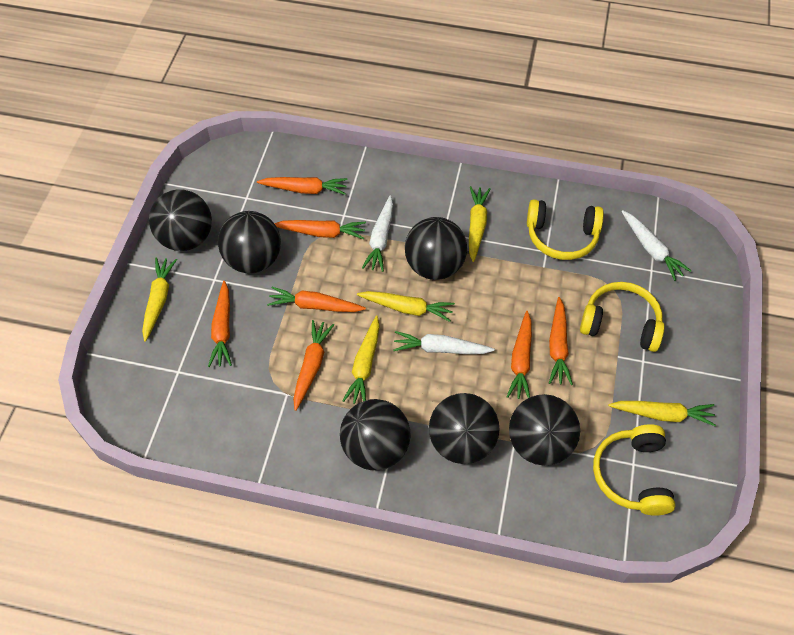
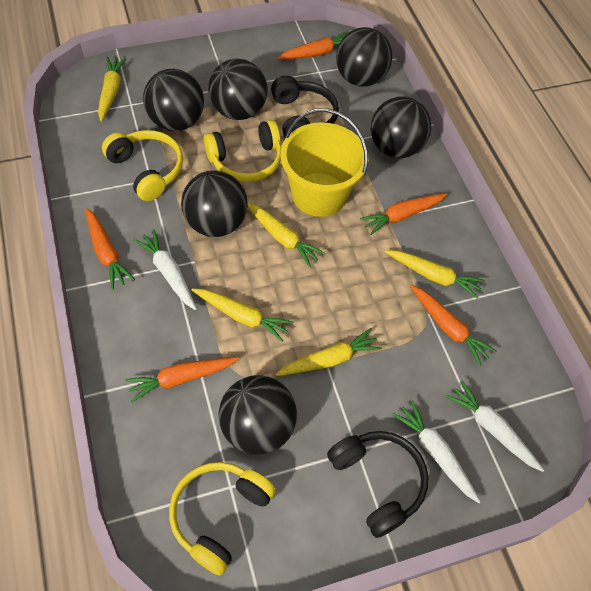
black headphones: 0 -> 2
orange carrot: 7 -> 5
yellow bucket: 0 -> 1

